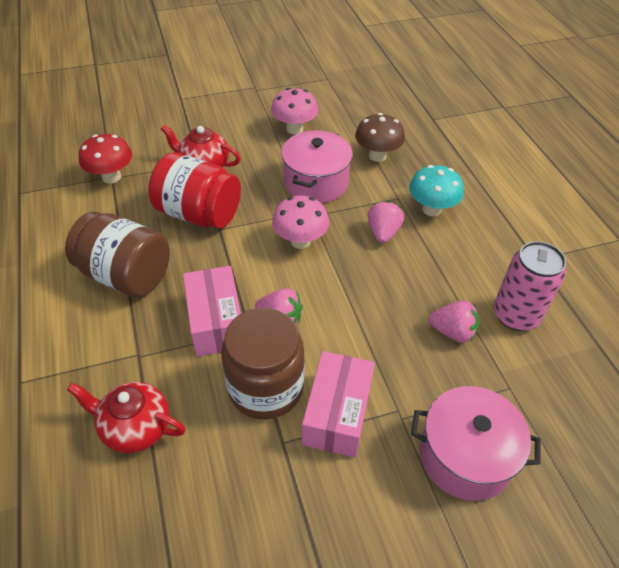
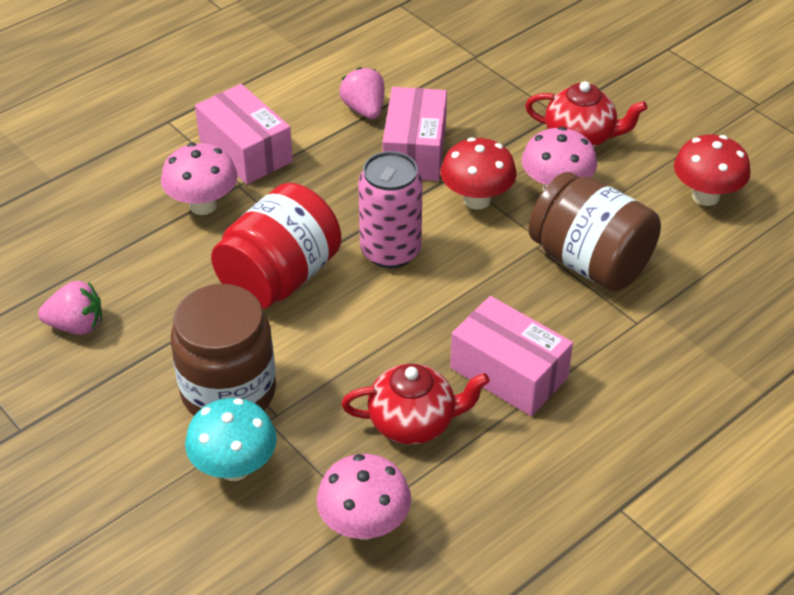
brown mushroom: 1 -> 0
pink box: 2 -> 3
pink mushroom: 2 -> 3
pink pot: 2 -> 0
pink strawberry: 3 -> 2
red mushroom: 1 -> 2

